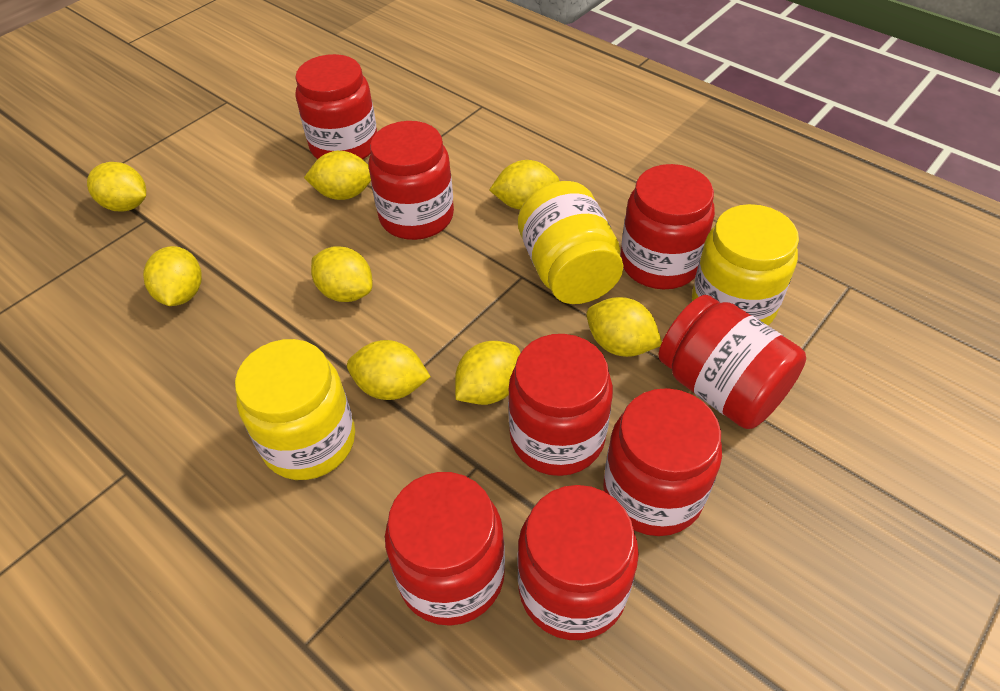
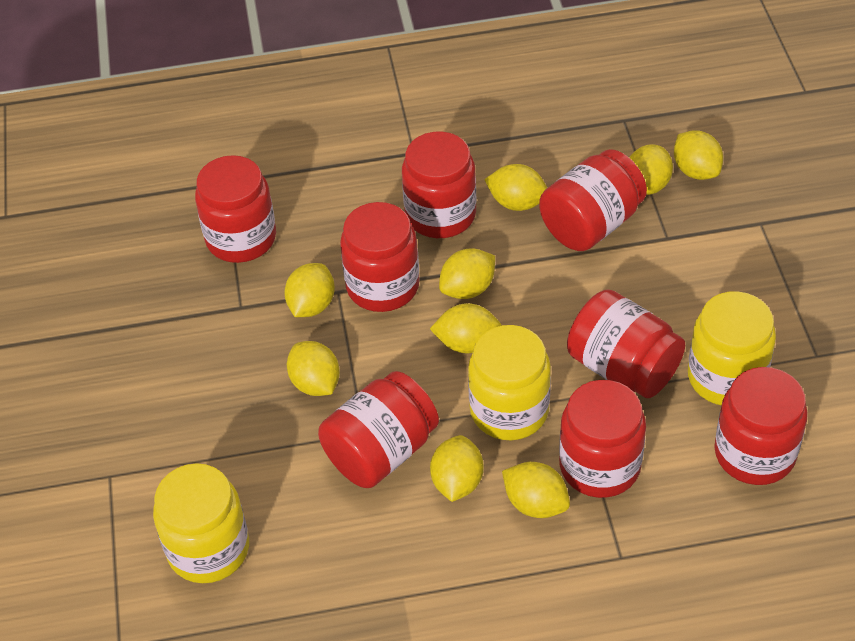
yellow lemon: 8 -> 9

